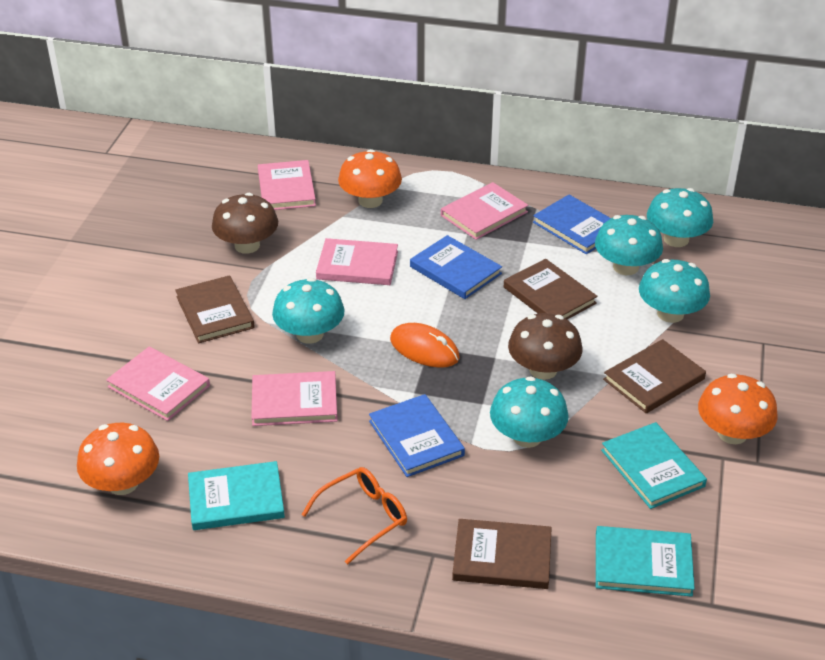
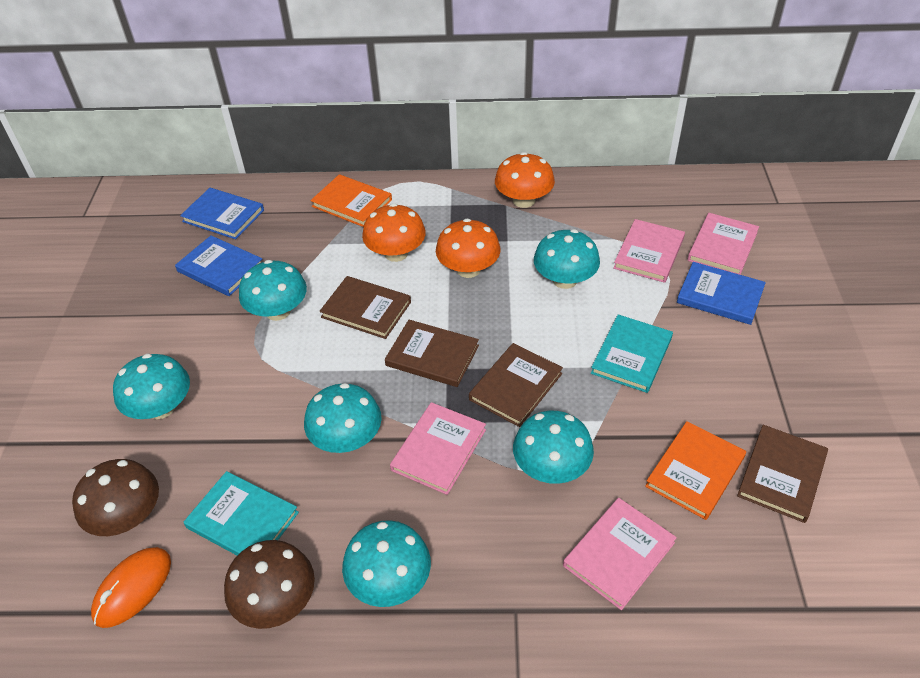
orange book: 0 -> 2
orange glasses: 1 -> 0
pink book: 5 -> 4
turquoise book: 3 -> 2
turquoise mushroom: 5 -> 6

